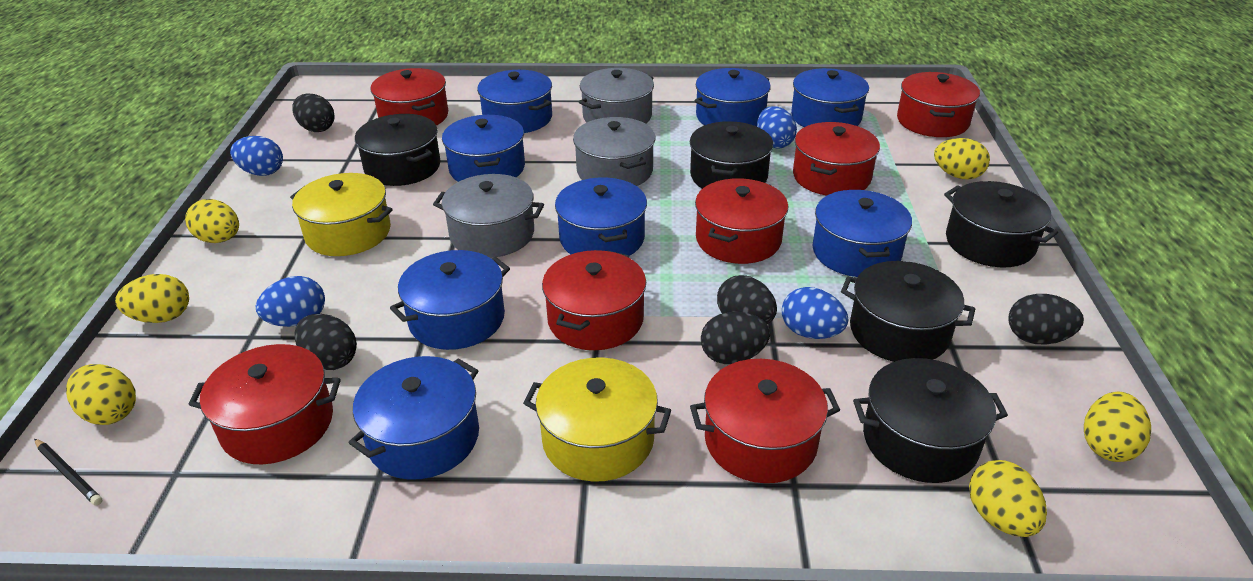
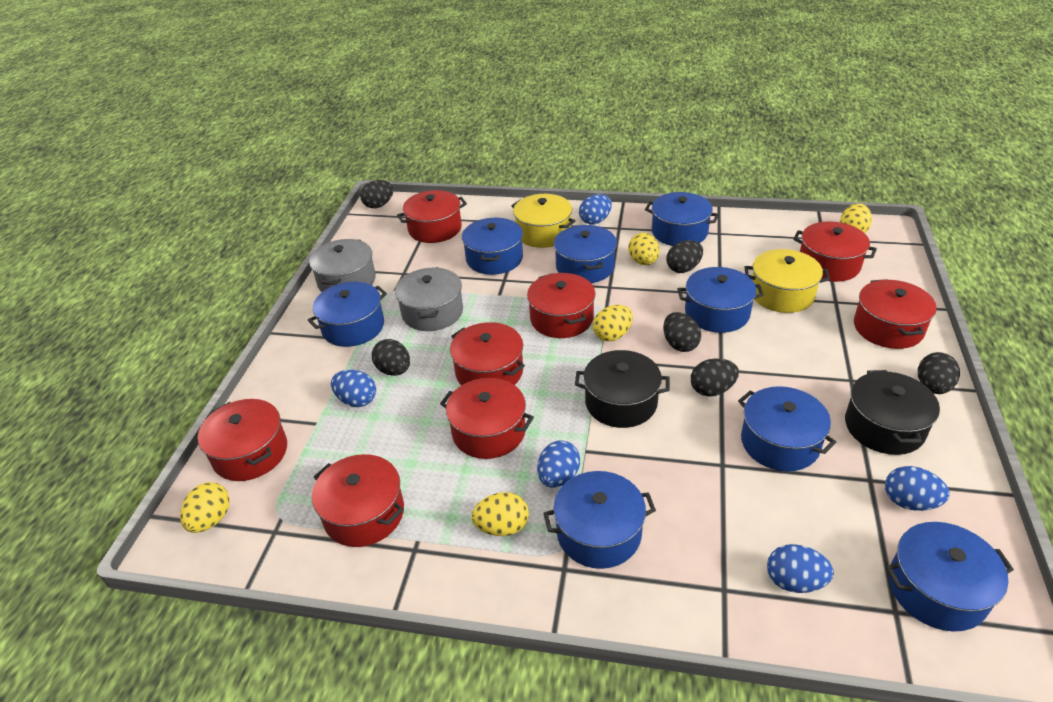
black egg: 5 -> 6
black pencil: 1 -> 0
black pot: 5 -> 2
blue egg: 4 -> 5
grey pot: 3 -> 2
red pot: 7 -> 8
yellow egg: 6 -> 5

